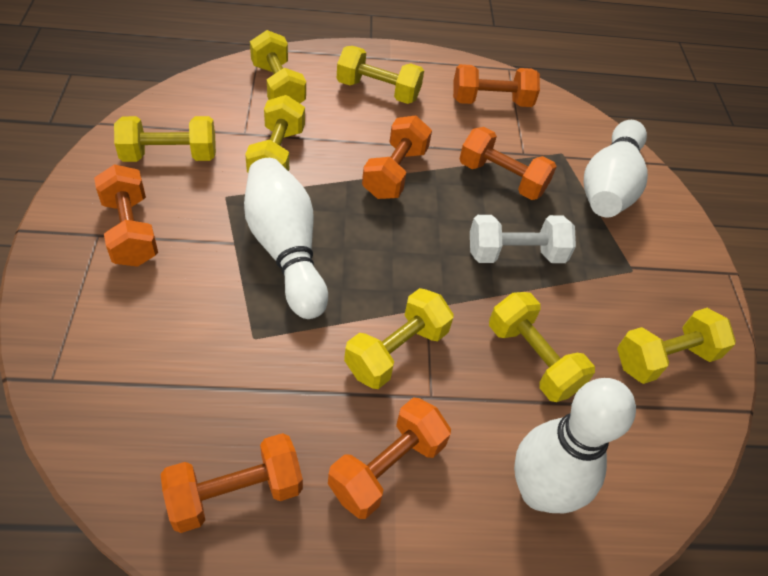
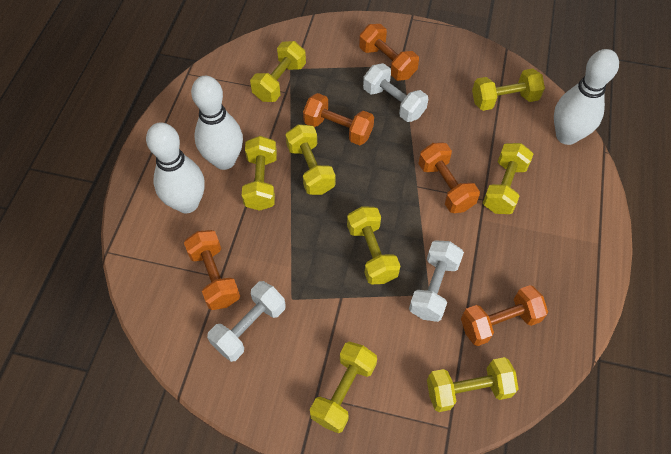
orange dumbbell: 6 -> 5
white dumbbell: 1 -> 3
yellow dumbbell: 7 -> 8

